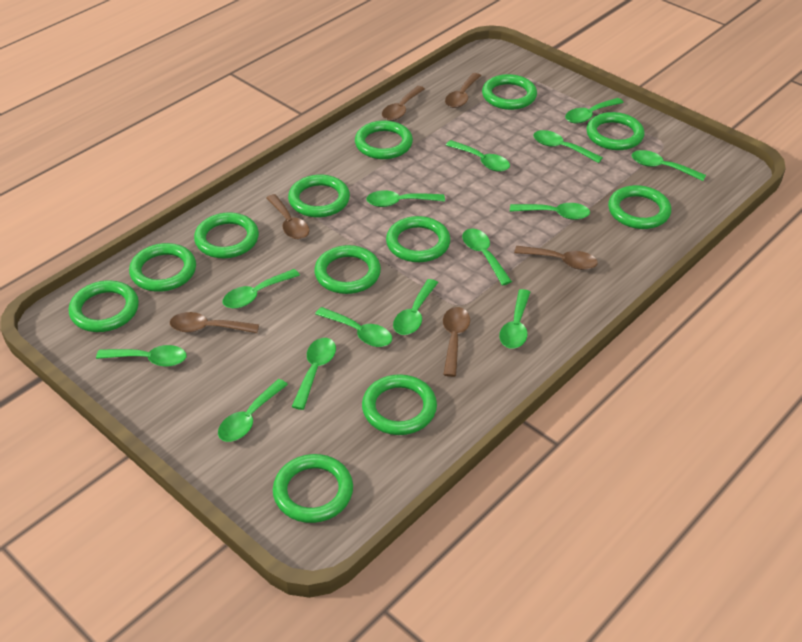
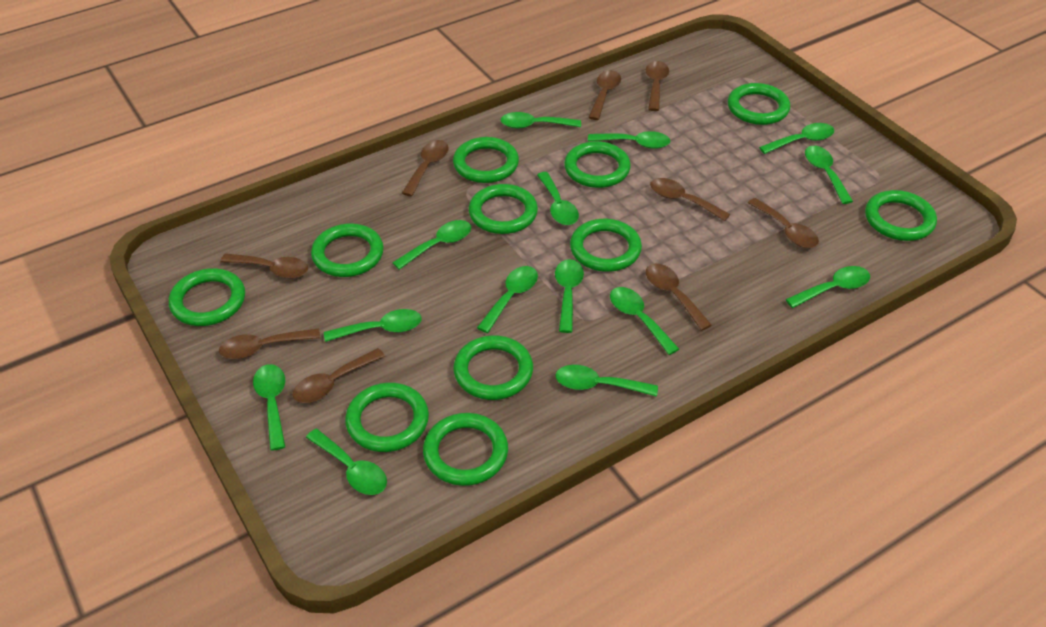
brown spoon: 6 -> 9
green ring: 12 -> 11

